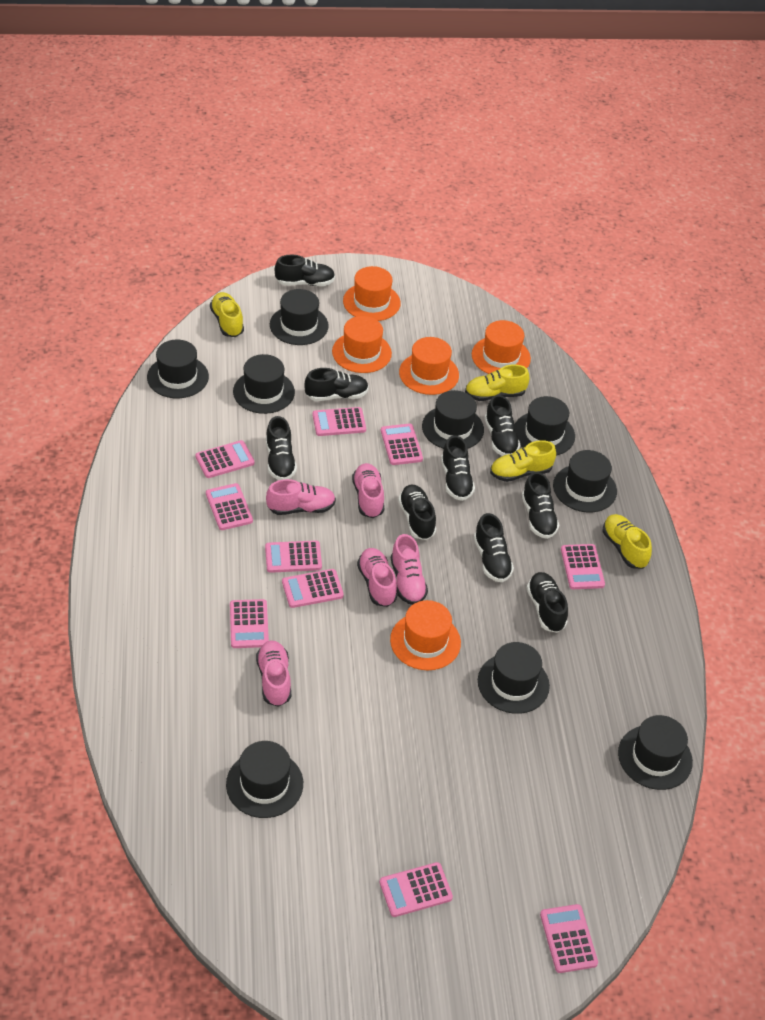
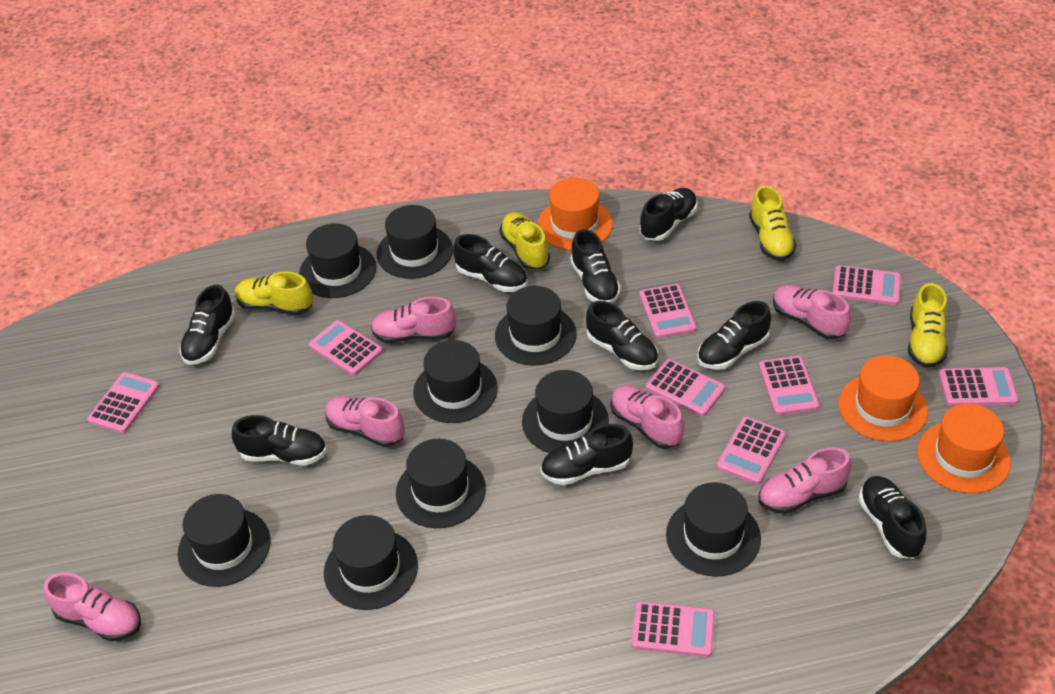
orange hat: 5 -> 3
pink calculator: 10 -> 9
pink shoe: 5 -> 6

